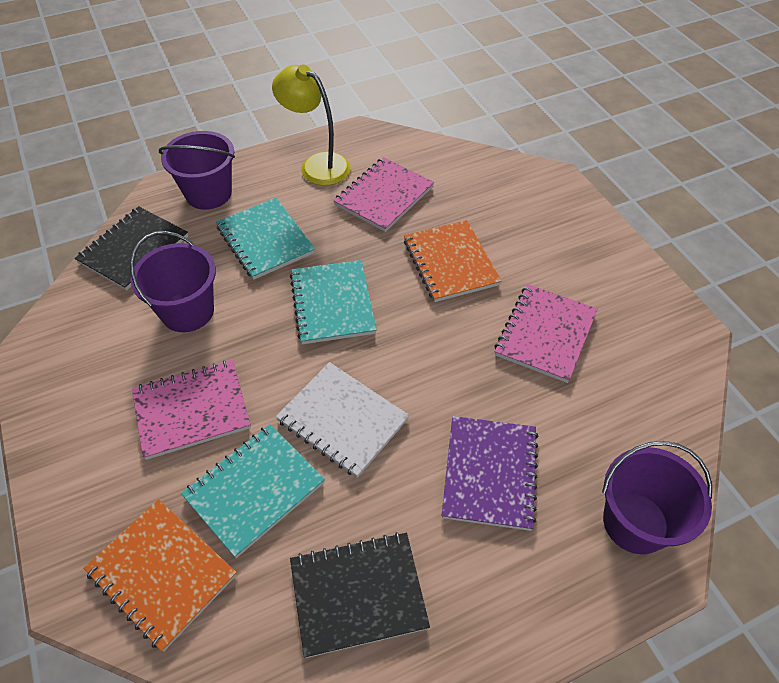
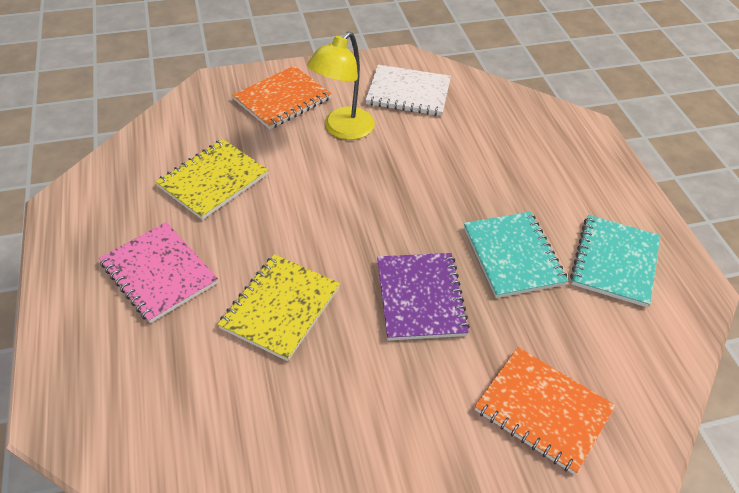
black notebook: 2 -> 0
pink notebook: 3 -> 1
purple bucket: 3 -> 0
turquoise notebook: 3 -> 2
yellow notebook: 0 -> 2

